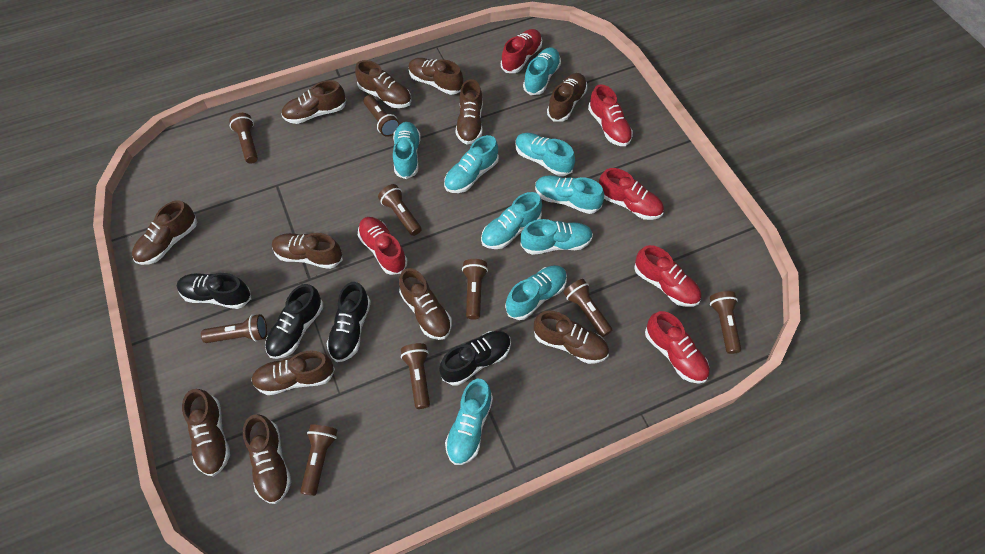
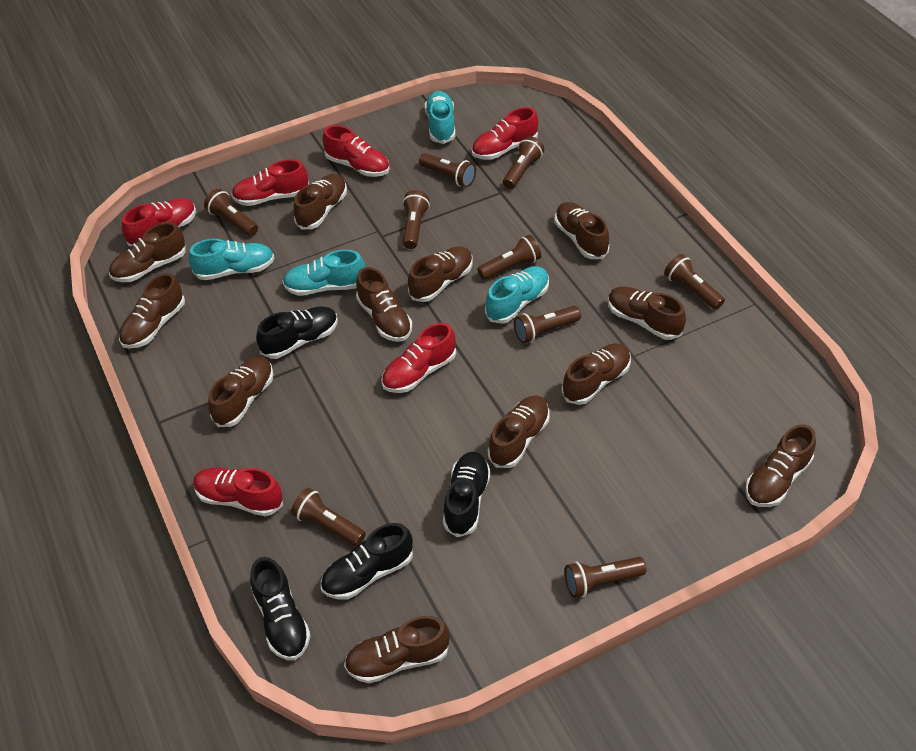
turquoise shoe: 9 -> 4

